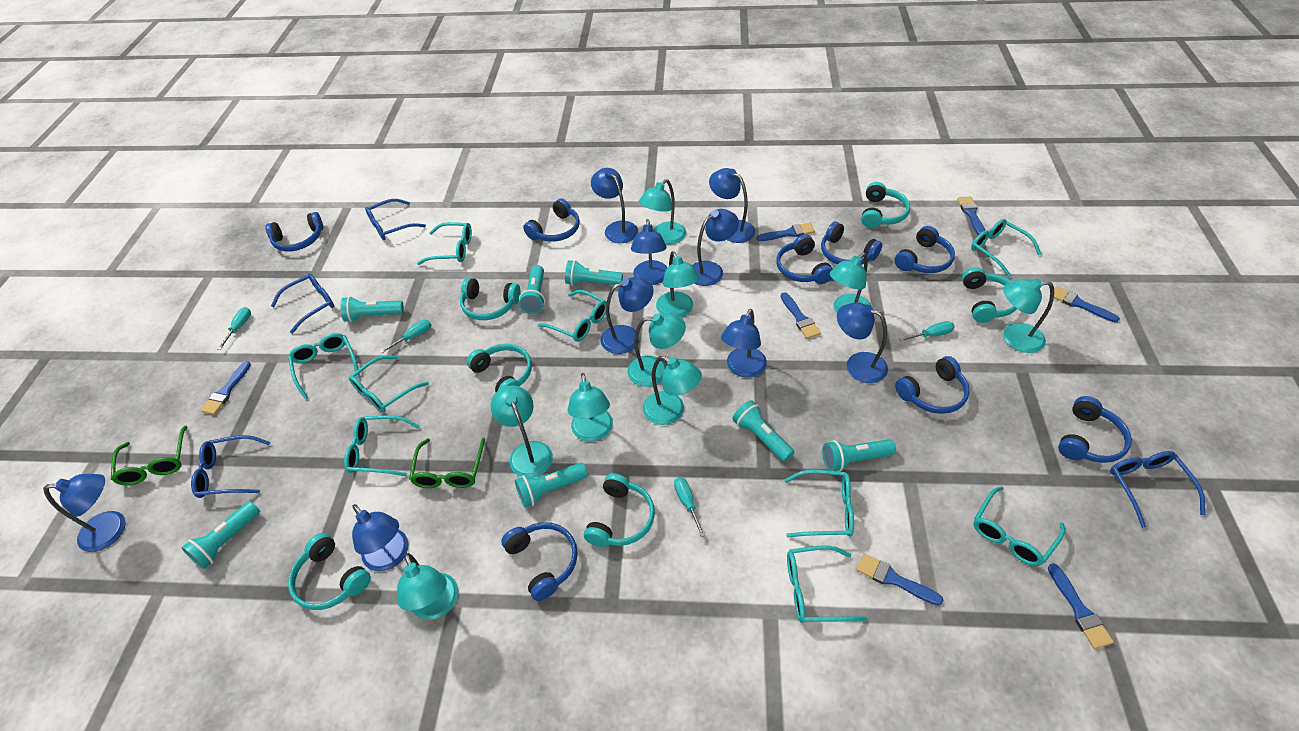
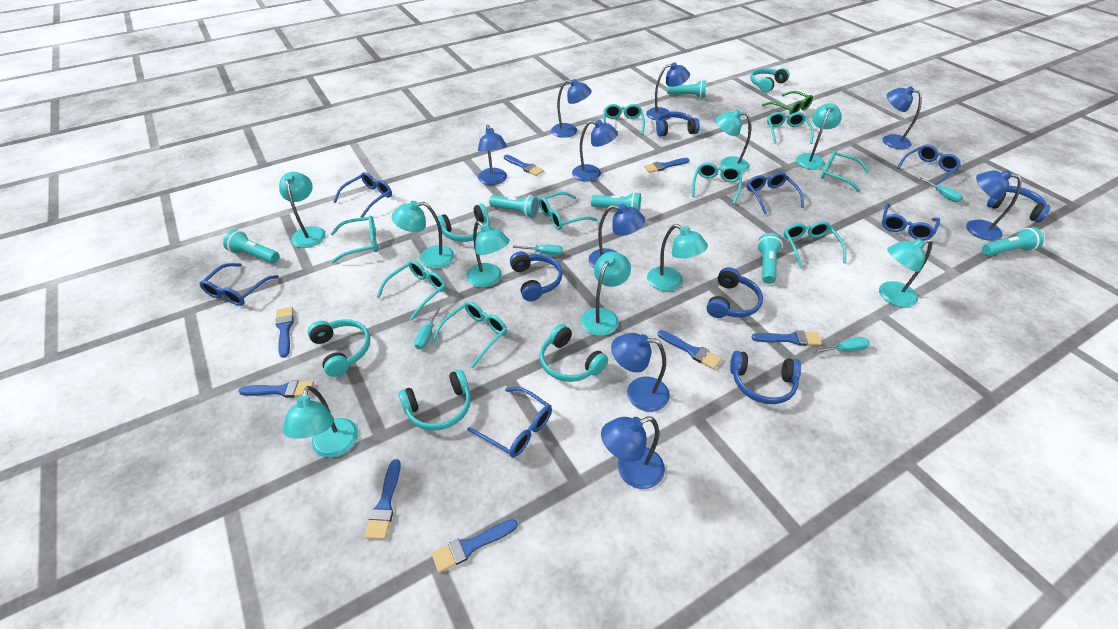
blue brush: 7 -> 8
blue glasses: 4 -> 6
blue headphones: 8 -> 5
green glasses: 2 -> 1
turquoise flashlight: 7 -> 6
turquoise headphones: 6 -> 5

